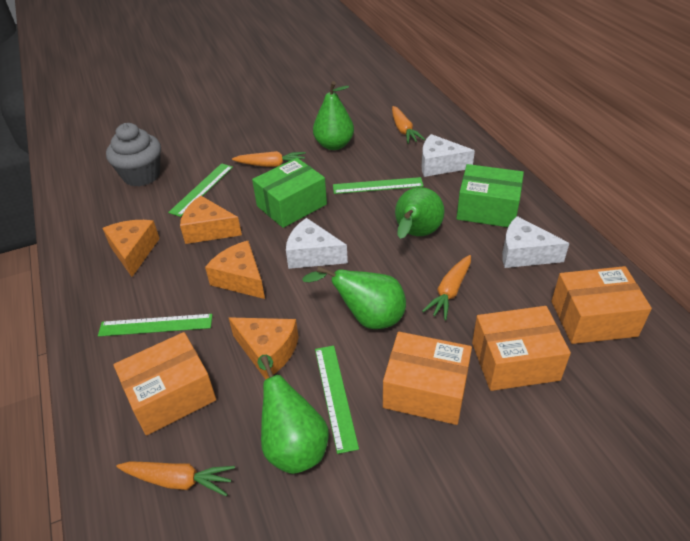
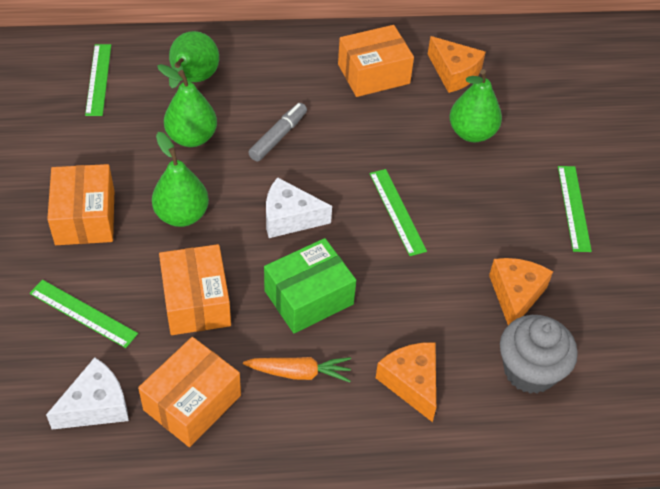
green box: 2 -> 1
grey marker: 0 -> 1
orange carrot: 4 -> 1
orange cheese: 4 -> 3
white cheese: 3 -> 2

